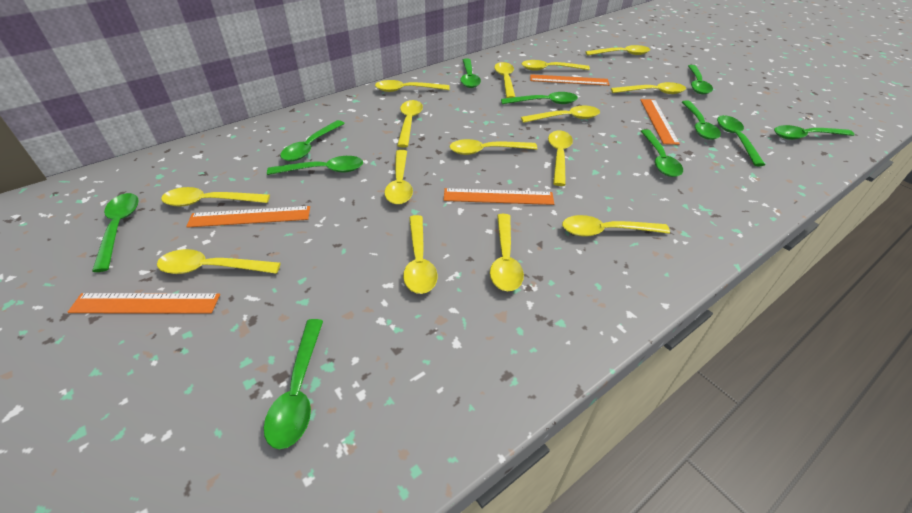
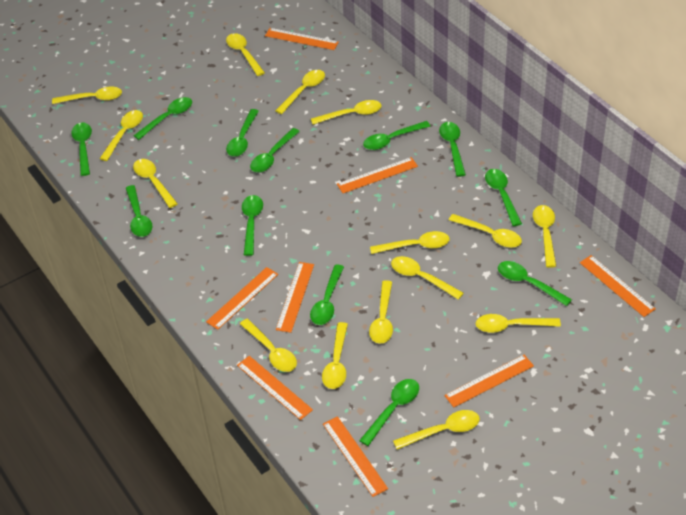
green spoon: 11 -> 12
orange ruler: 5 -> 8

